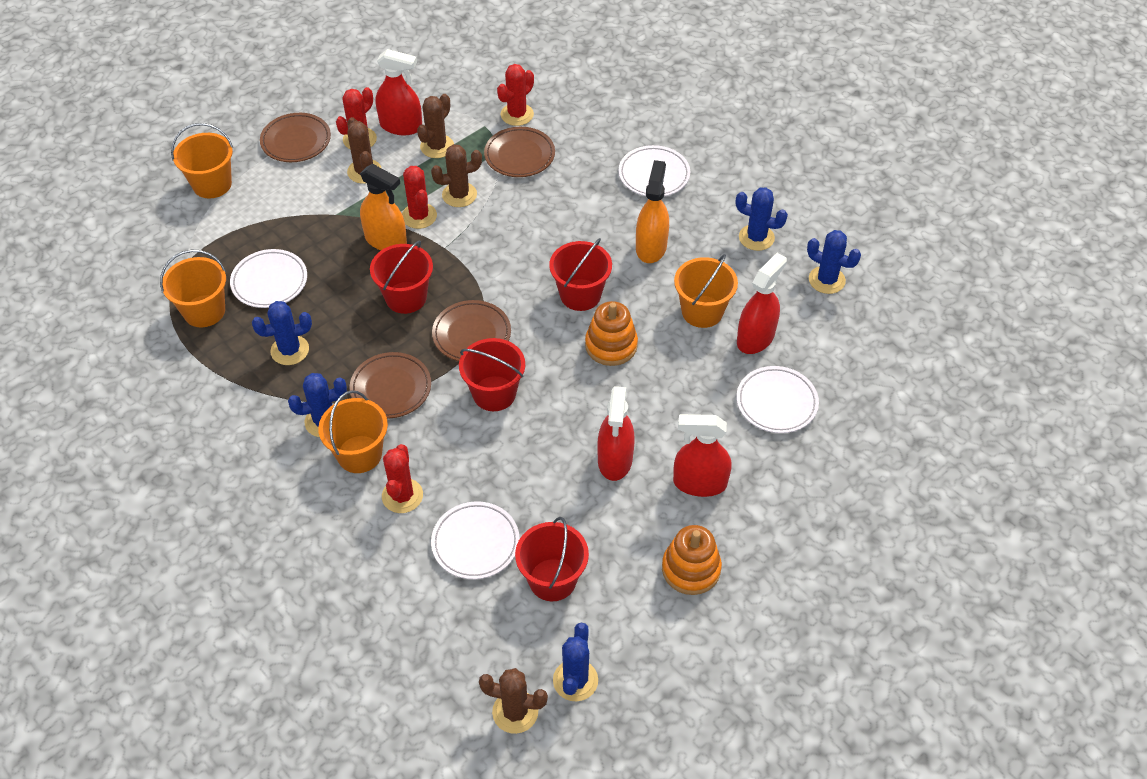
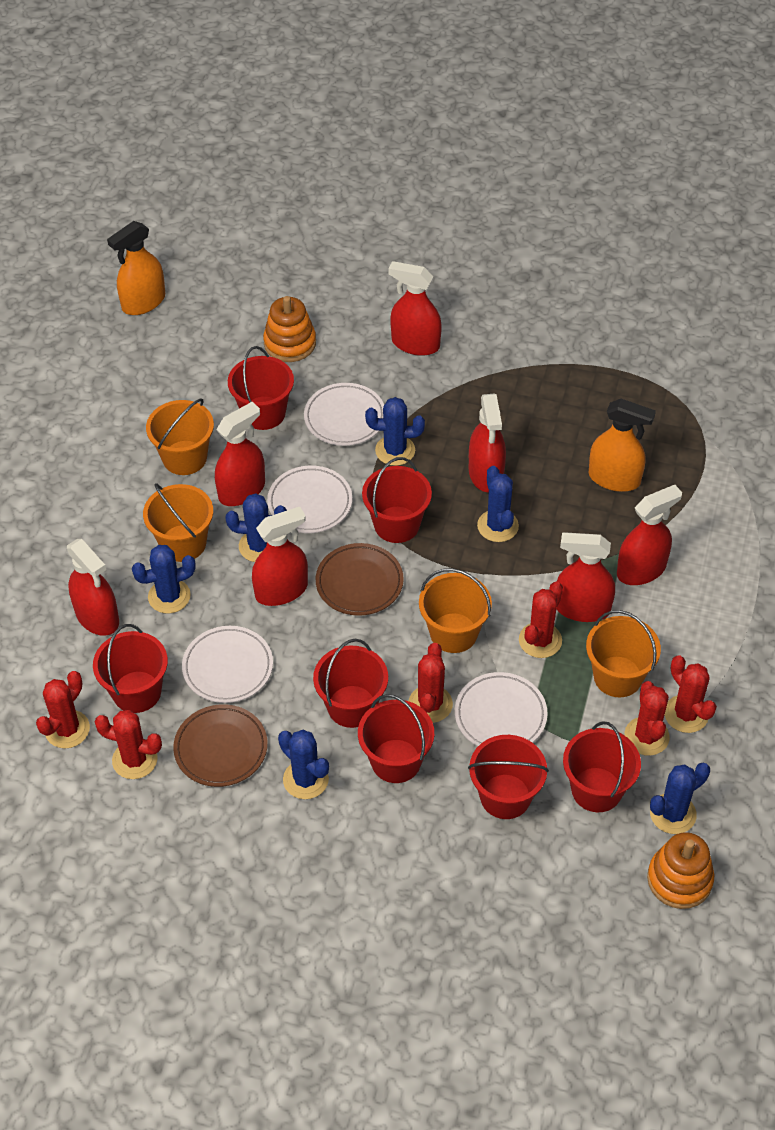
blue cactus: 5 -> 6
brown cactus: 4 -> 0
brown plate: 4 -> 2
red bucket: 4 -> 7
red cactus: 4 -> 6
red spray bottle: 4 -> 7

